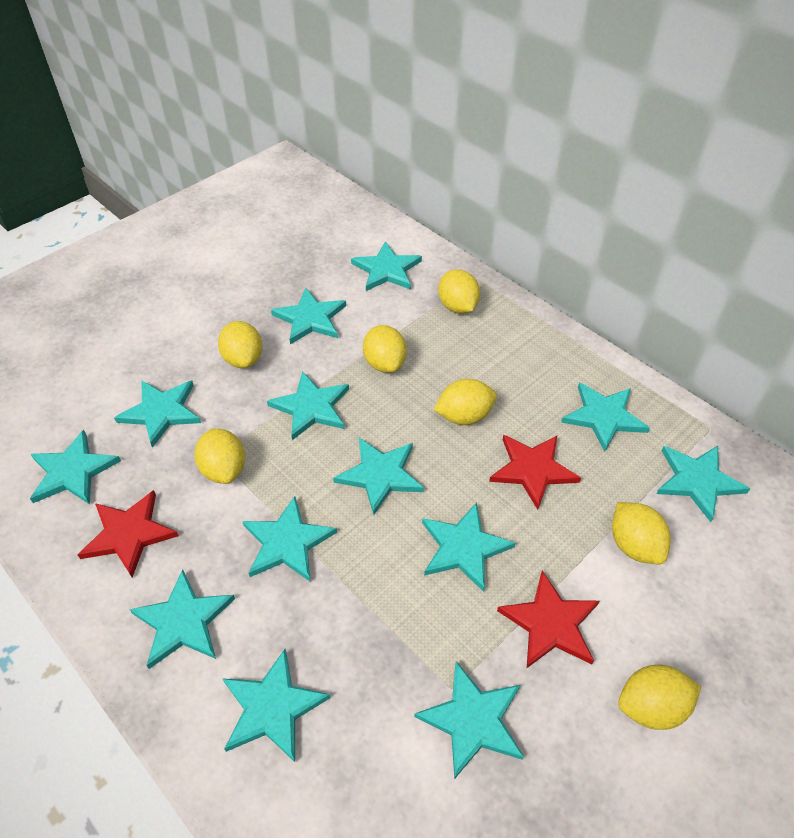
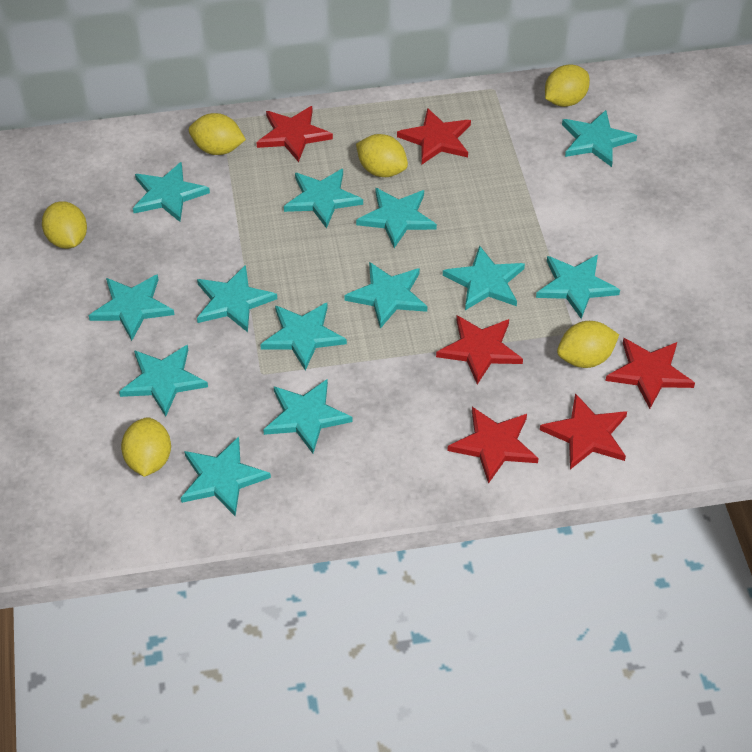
red star: 3 -> 6
yellow lemon: 7 -> 6

